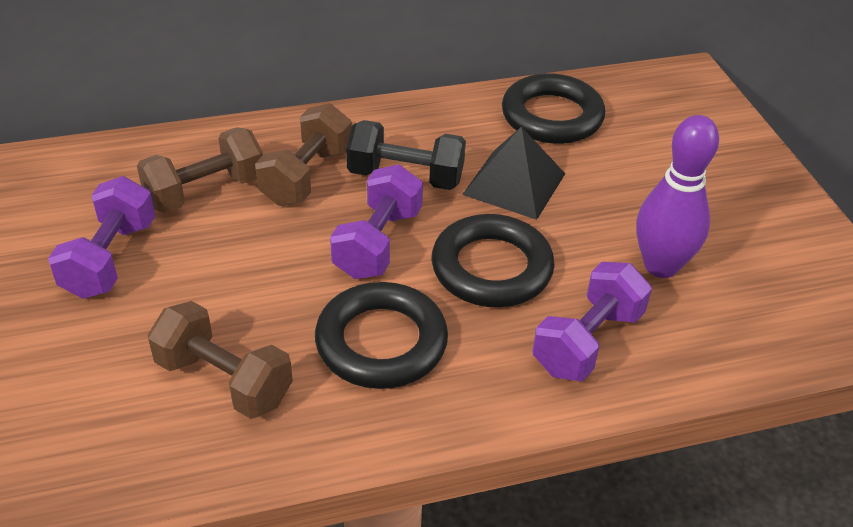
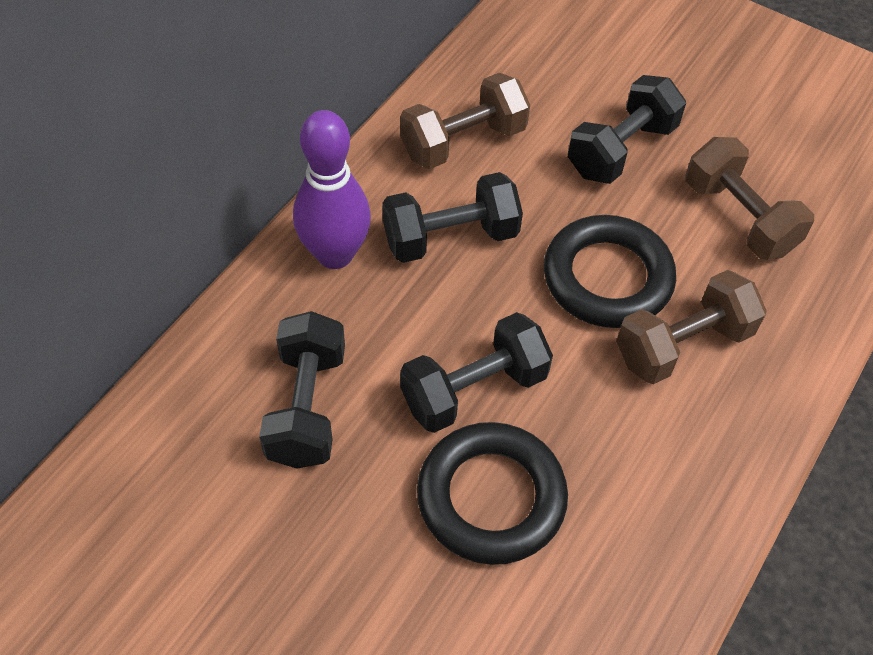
black dumbbell: 1 -> 4
black pyramid: 1 -> 0
black ring: 3 -> 2
purple dumbbell: 3 -> 0

